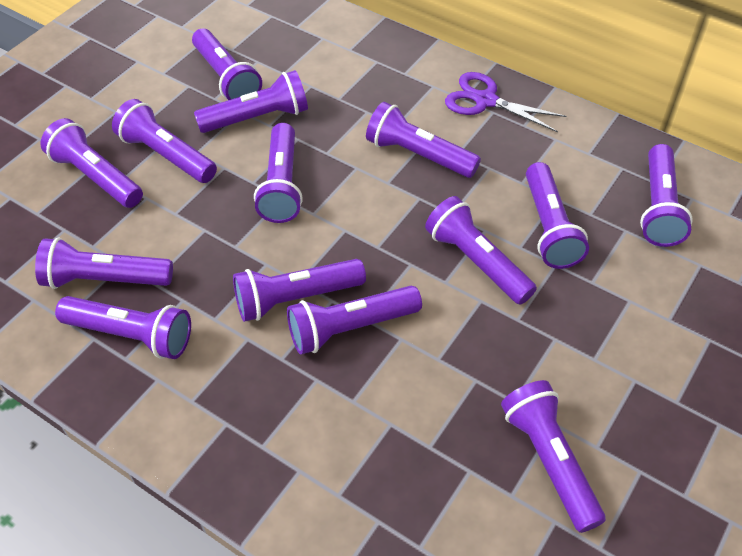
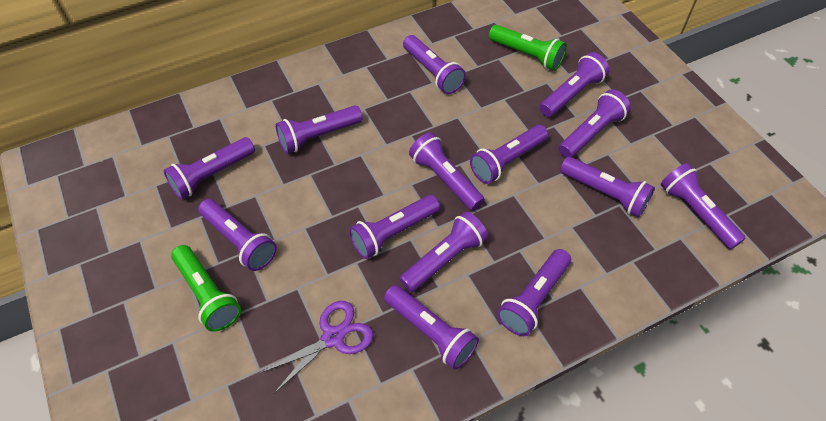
green flashlight: 0 -> 2

